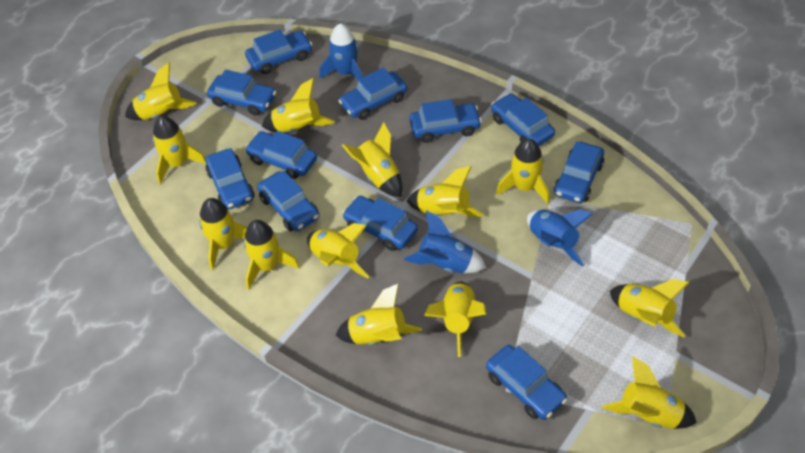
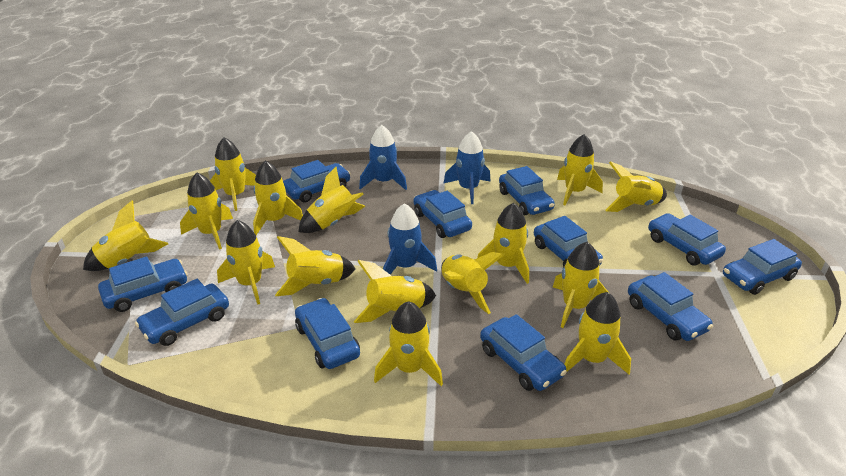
yellow rocket: 13 -> 15

